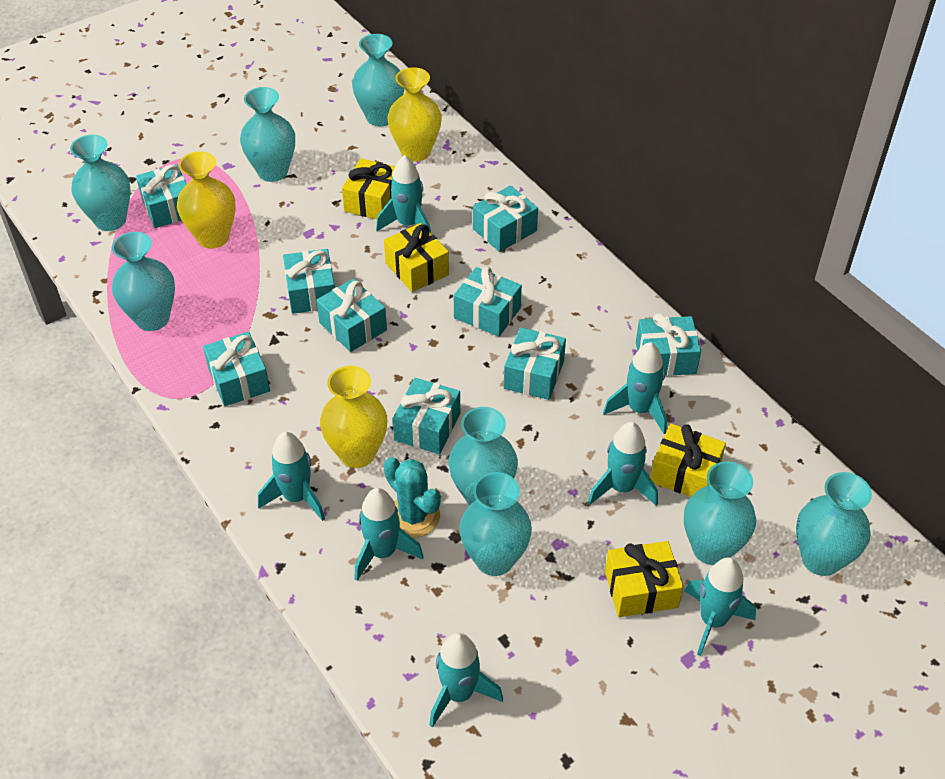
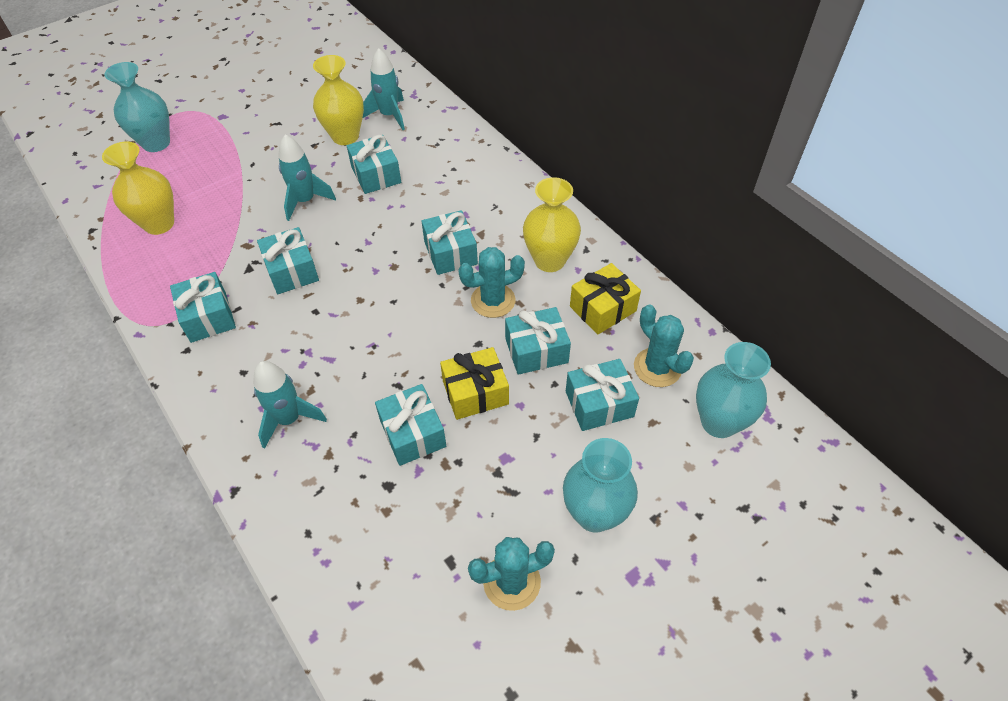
turquoise cactus: 1 -> 3
turquoise gift: 9 -> 7
turquoise rocket: 7 -> 3
turquoise vase: 8 -> 3
yellow gift: 4 -> 2

